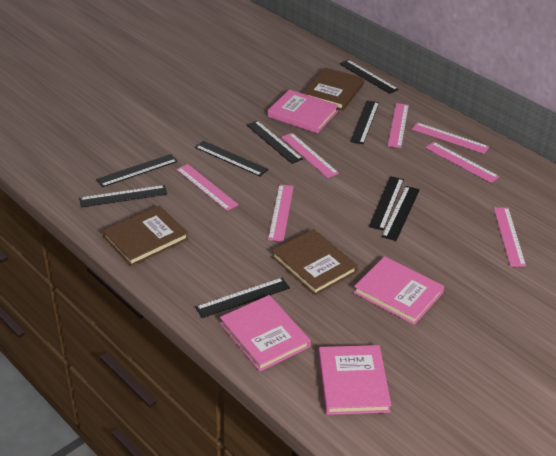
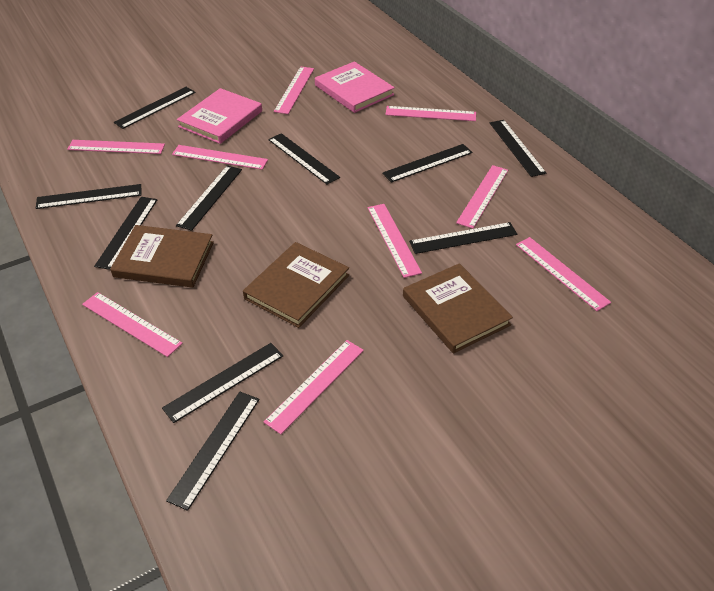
black ruler: 9 -> 10
pink book: 4 -> 2
pink ruler: 7 -> 9

